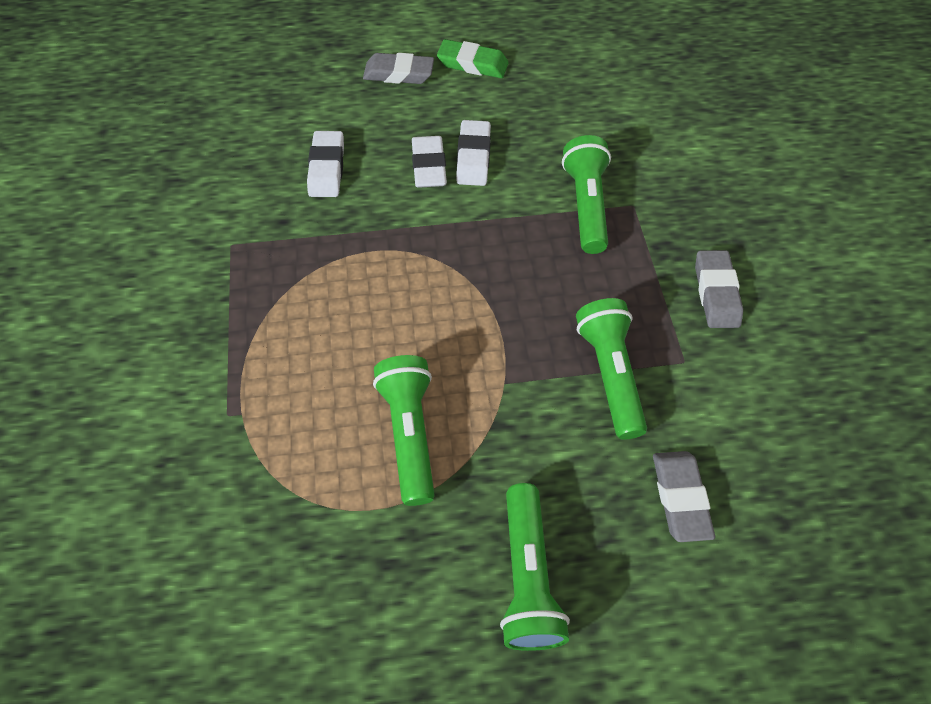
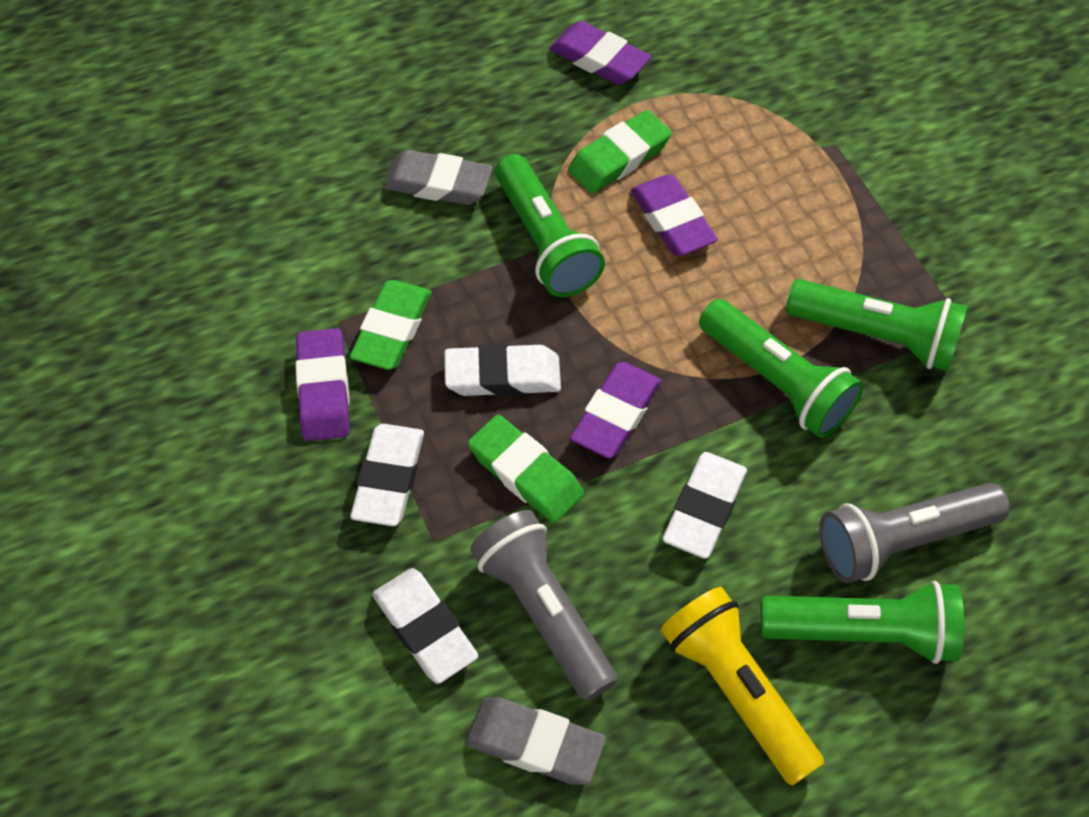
green eraser: 1 -> 3
grey eraser: 3 -> 2
grey flashlight: 0 -> 2
purple eraser: 0 -> 4
white eraser: 3 -> 4
yellow flashlight: 0 -> 1

